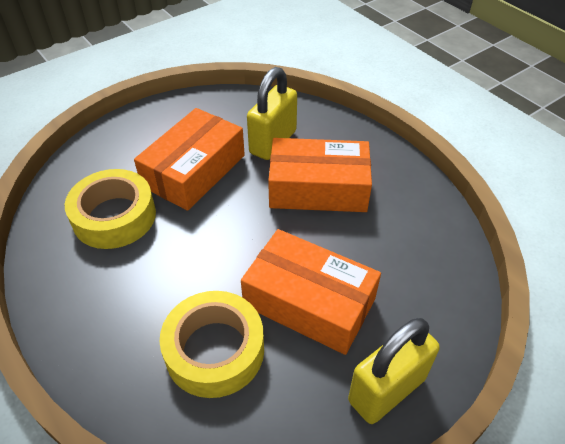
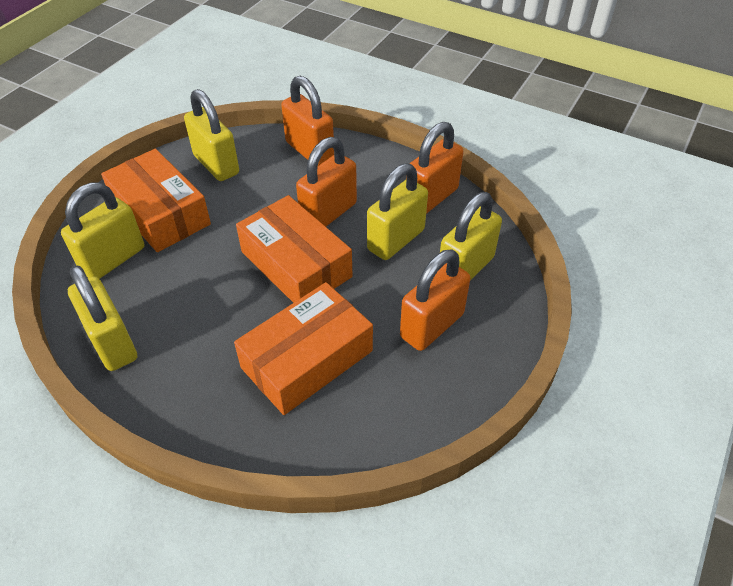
orange padlock: 0 -> 4
yellow padlock: 2 -> 5
yellow tape: 2 -> 0

